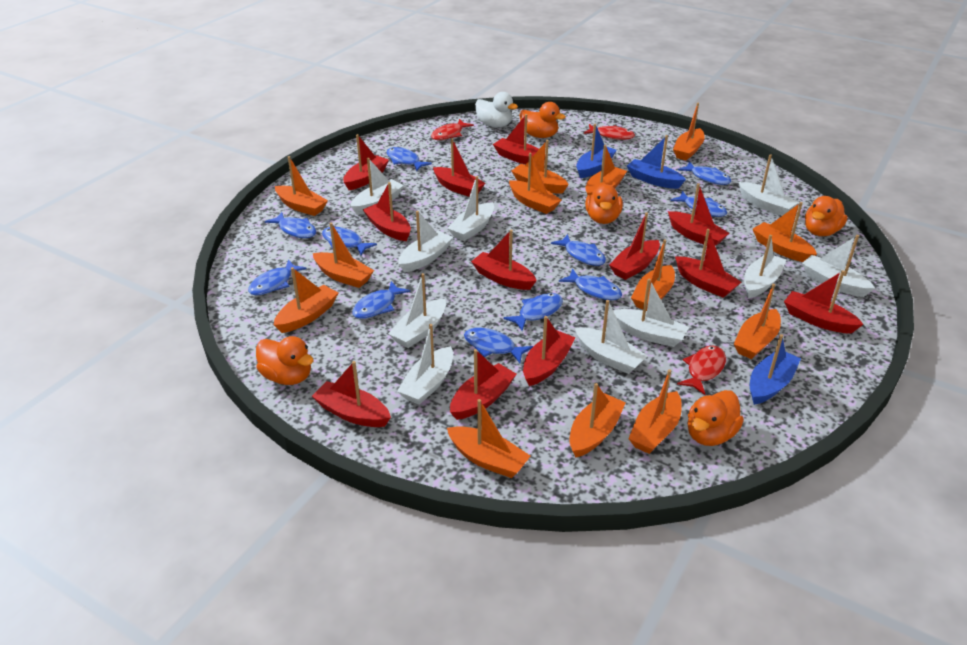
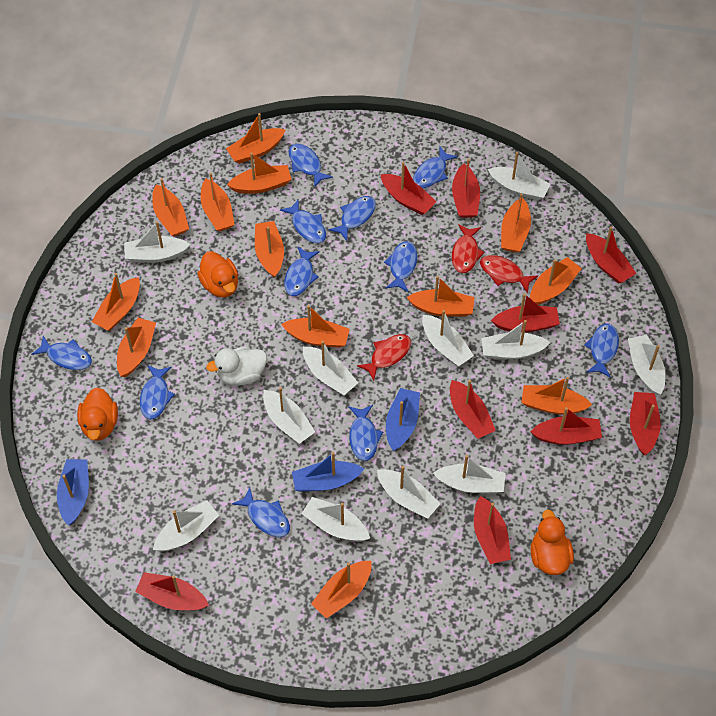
orange duck: 5 -> 3
red boat: 12 -> 9
white boat: 10 -> 11

